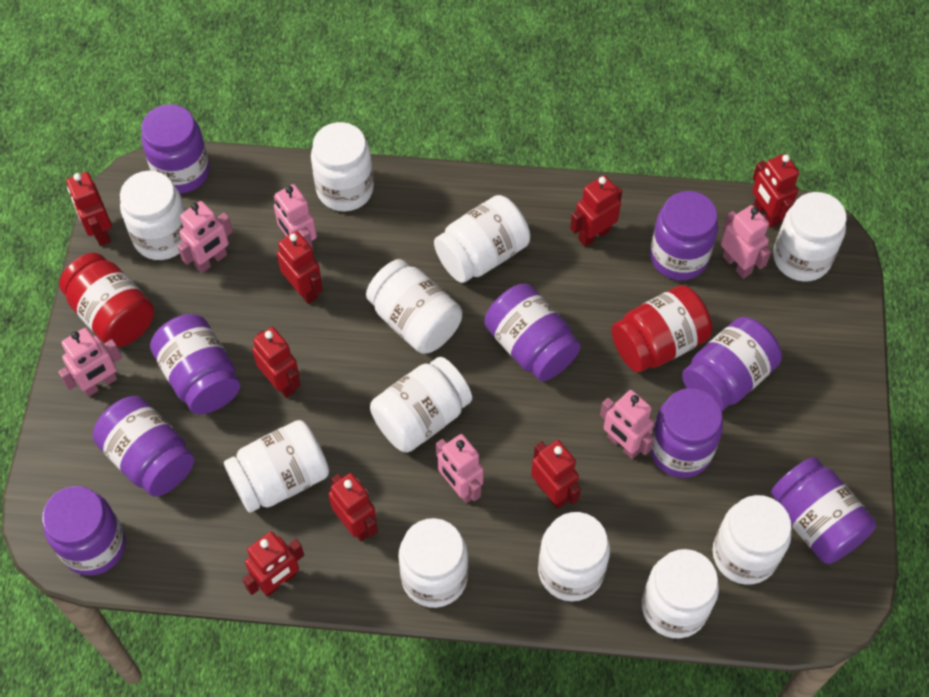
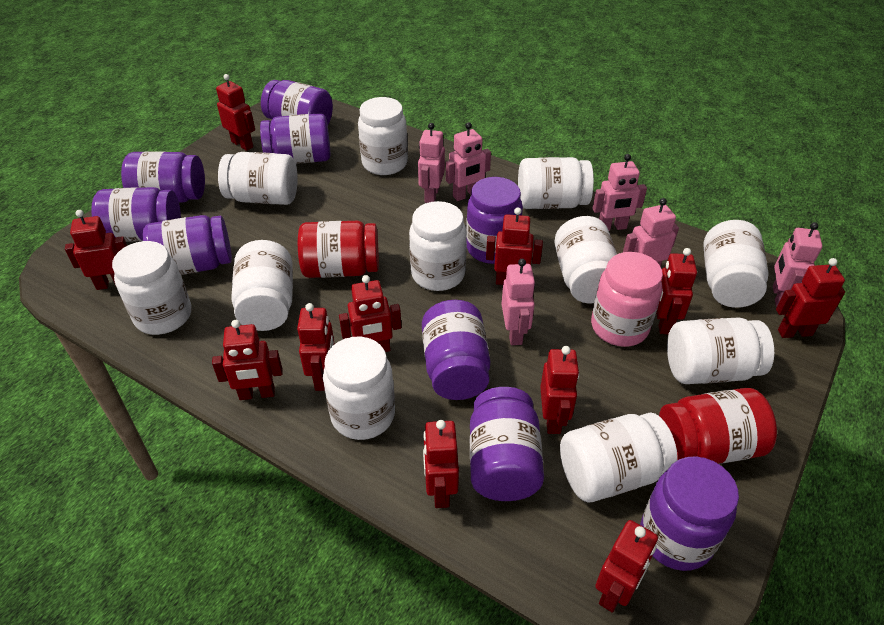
pink jar: 0 -> 1
red robot: 8 -> 11

